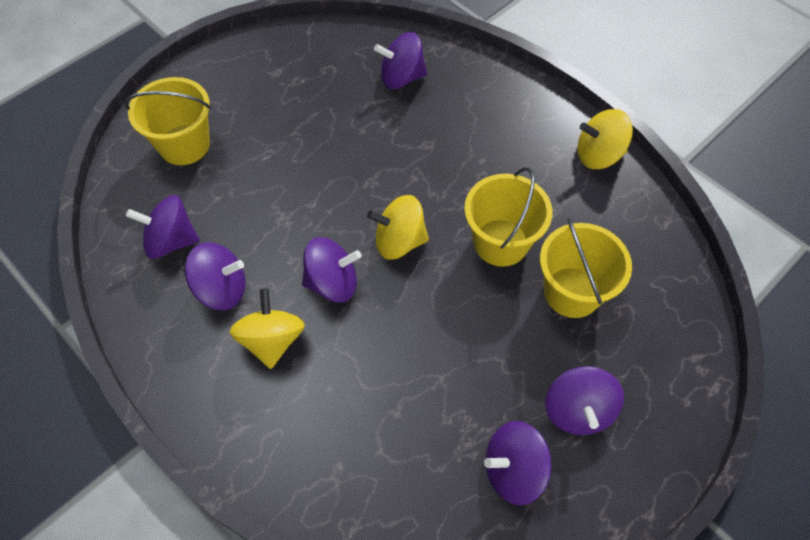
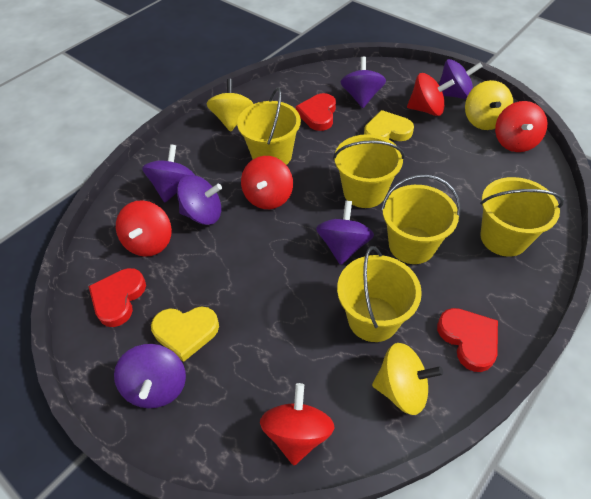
red heart: 0 -> 3
red spinning top: 0 -> 5
yellow bucket: 3 -> 5
yellow heart: 0 -> 2

